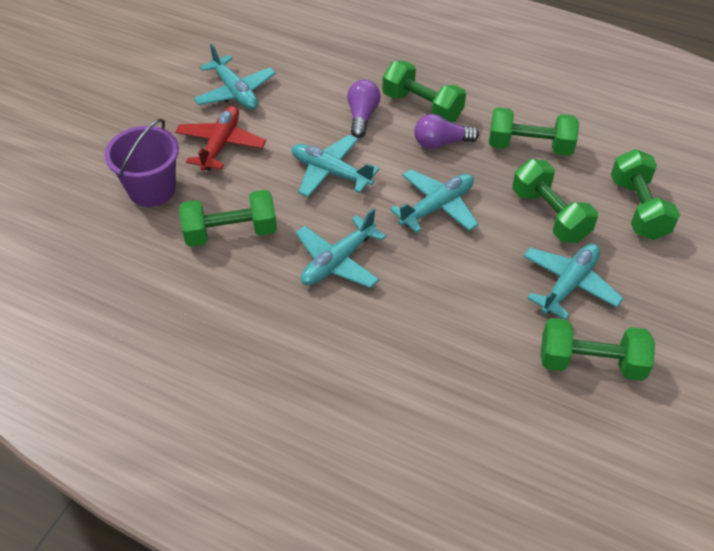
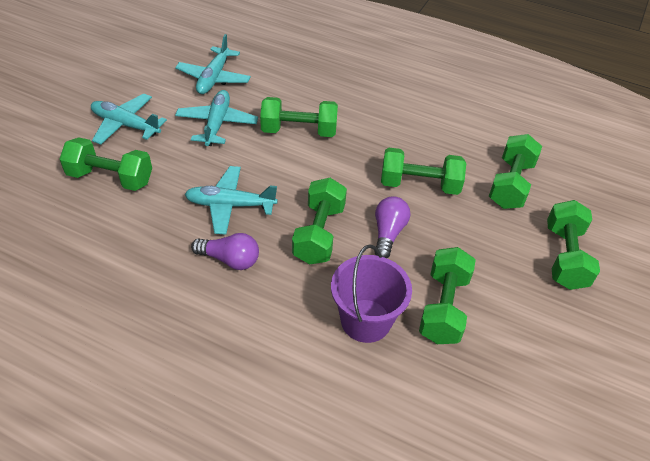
green dumbbell: 6 -> 7
red plane: 1 -> 0
turquoise plane: 5 -> 4

